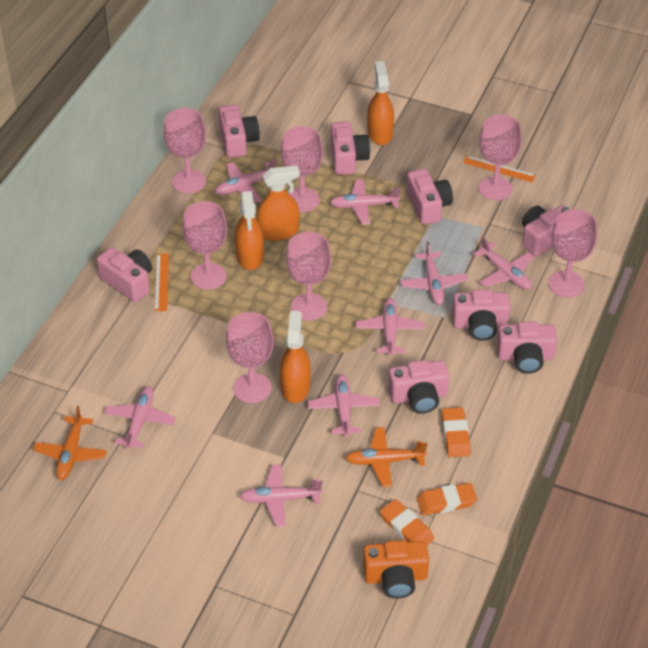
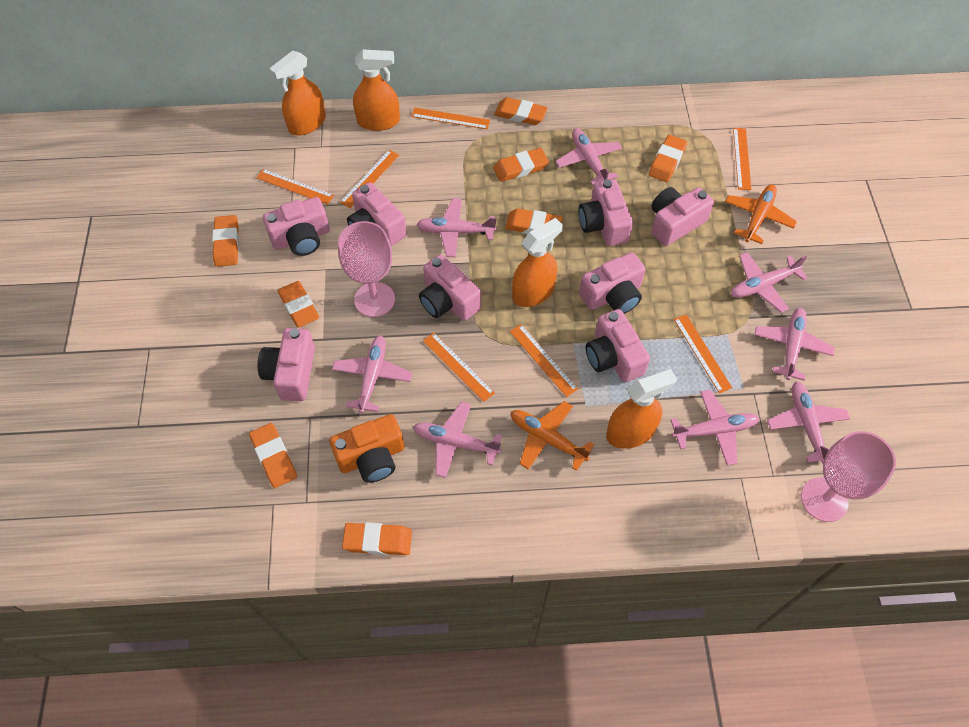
orange eraser: 3 -> 8
orange ruler: 2 -> 7
pink goblet: 7 -> 2

